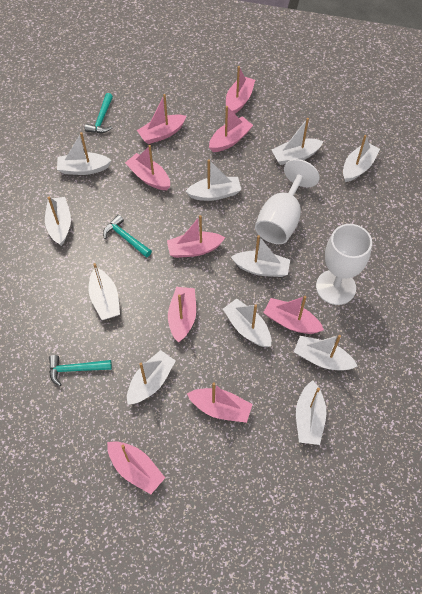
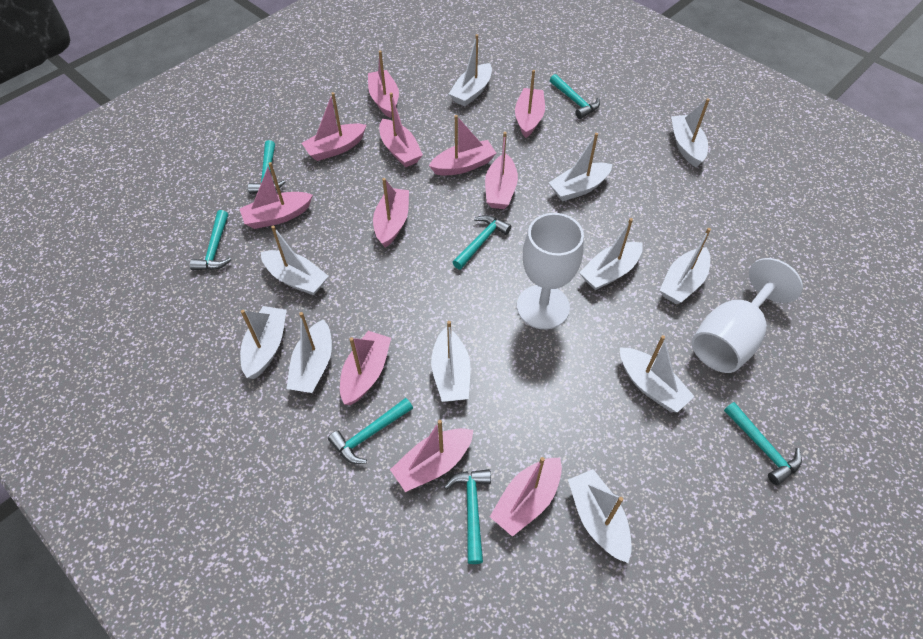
pink boat: 9 -> 11
turquoise hammer: 3 -> 7

